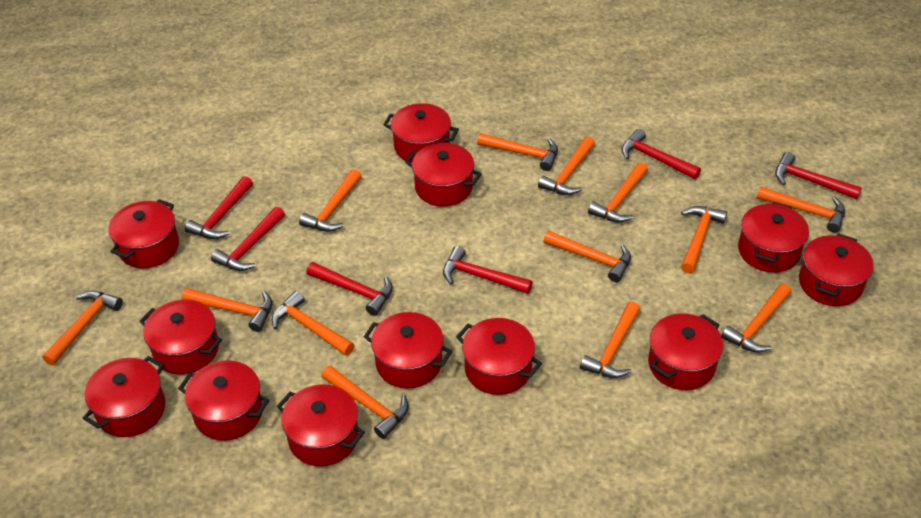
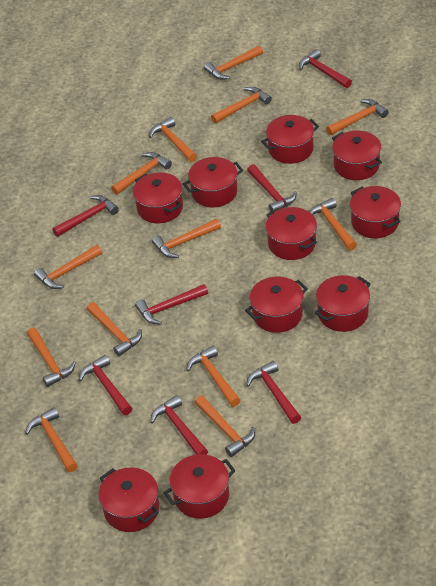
red hammer: 6 -> 7
red pot: 12 -> 10

